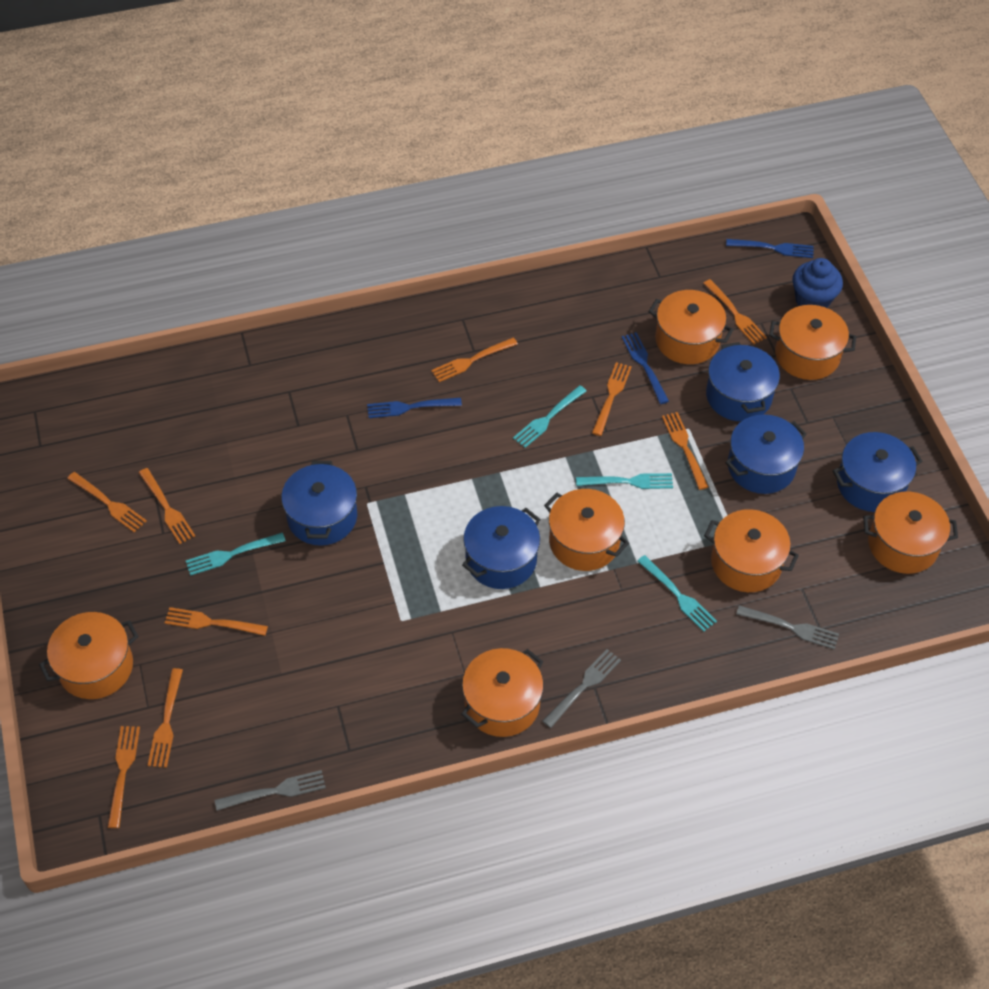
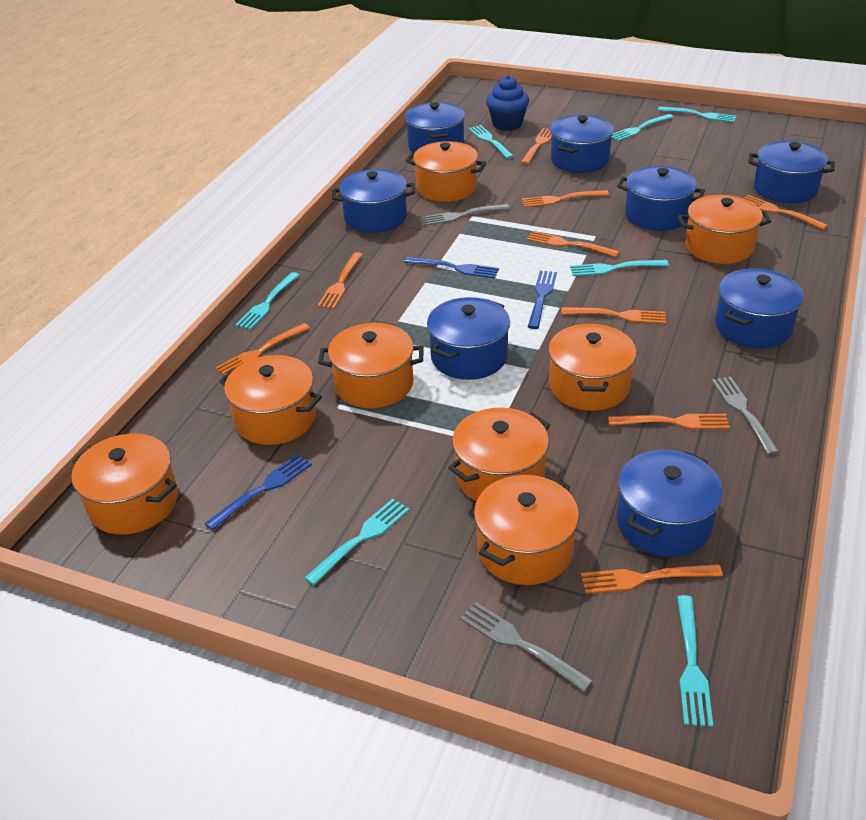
blue pot: 5 -> 8
orange pot: 7 -> 8
turquoise fork: 4 -> 7

